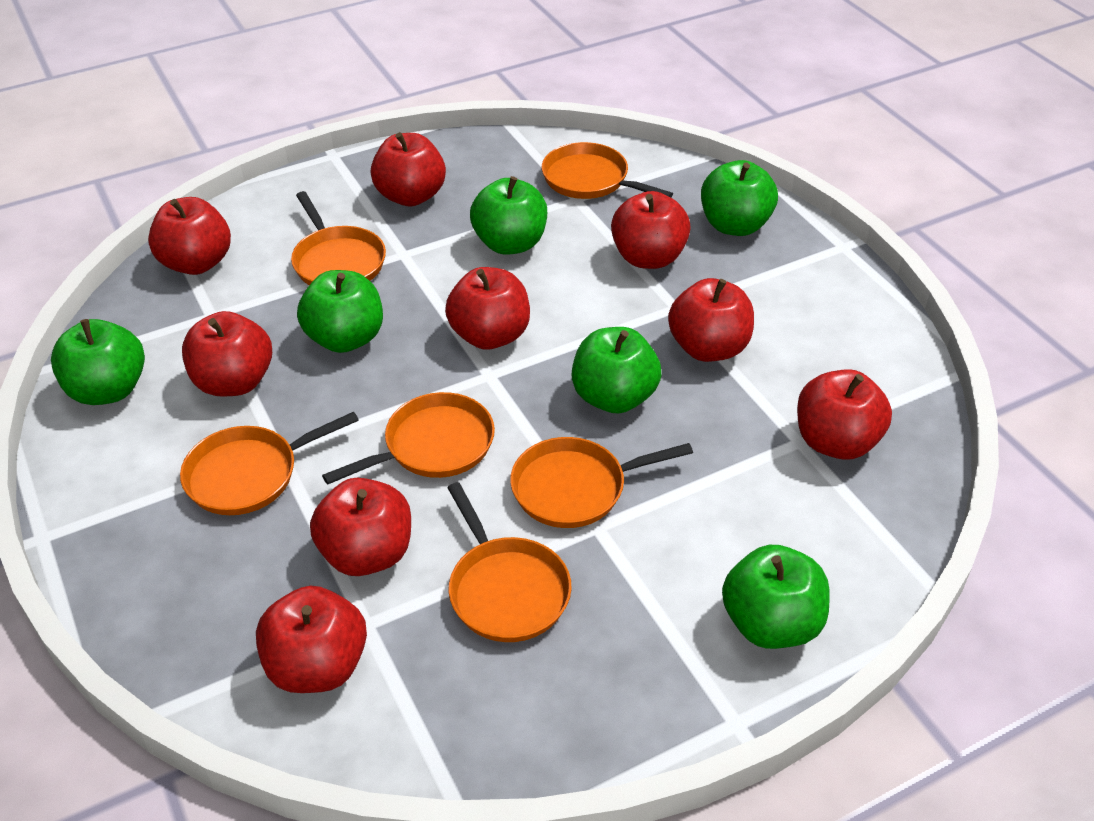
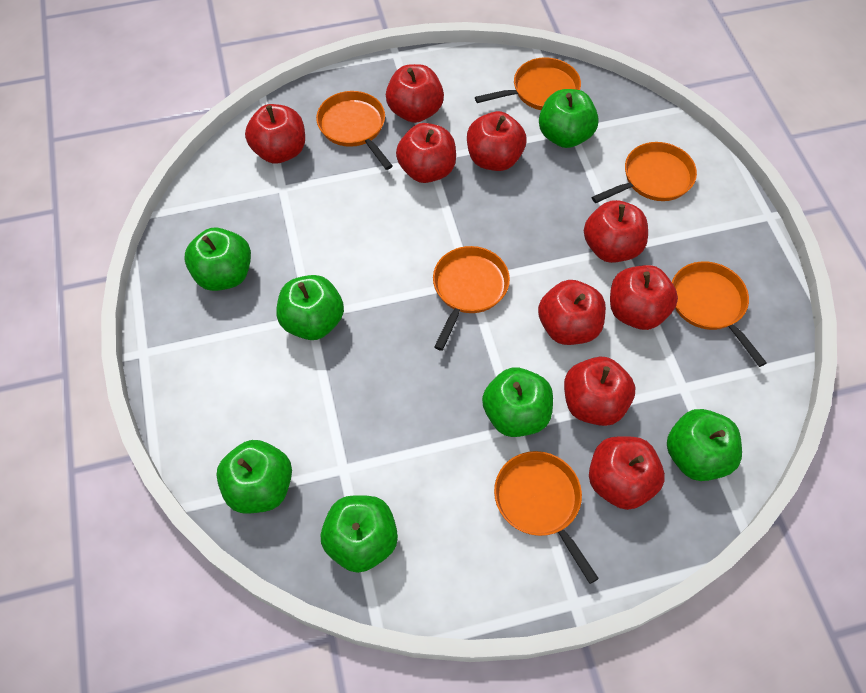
green apple: 6 -> 7

